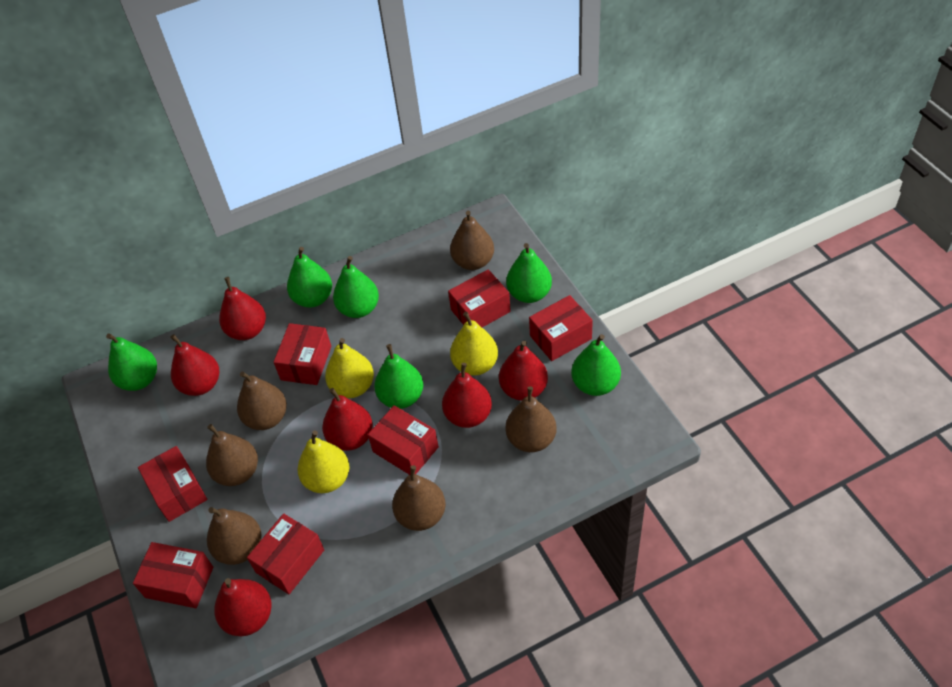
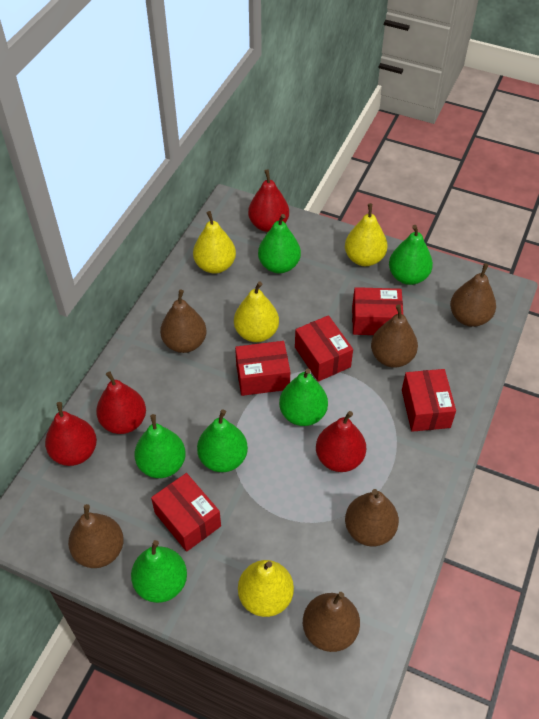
red box: 7 -> 5
red pear: 6 -> 4
yellow pear: 3 -> 4

